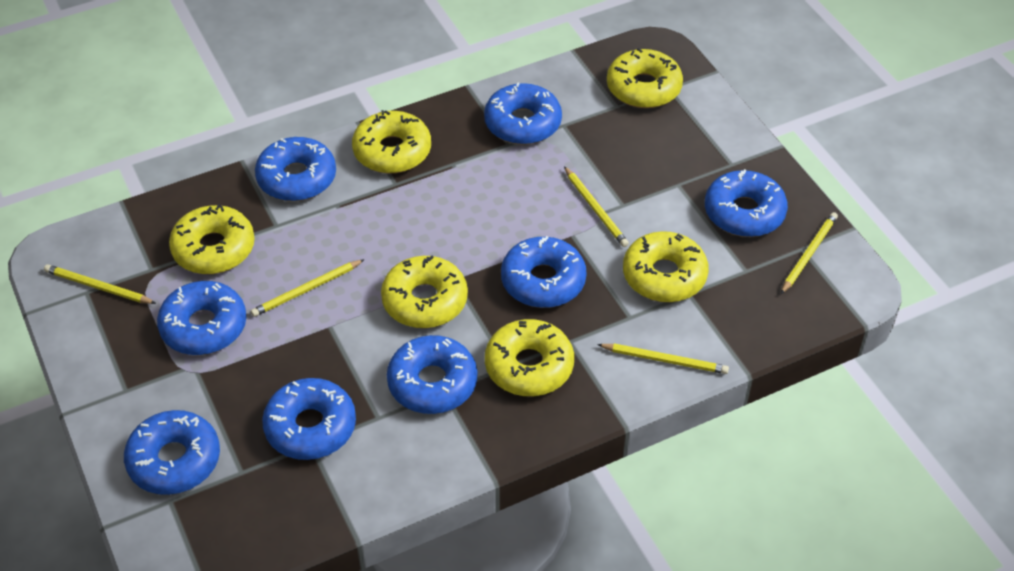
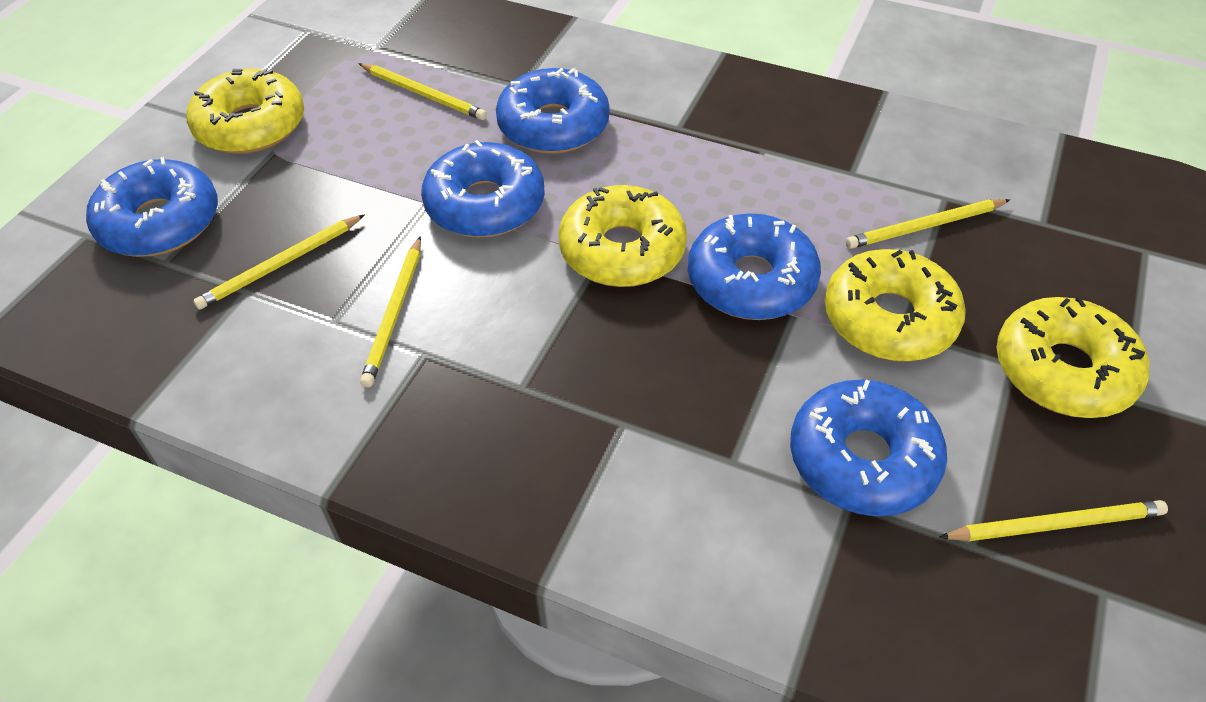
blue donut: 8 -> 5
yellow donut: 6 -> 4

